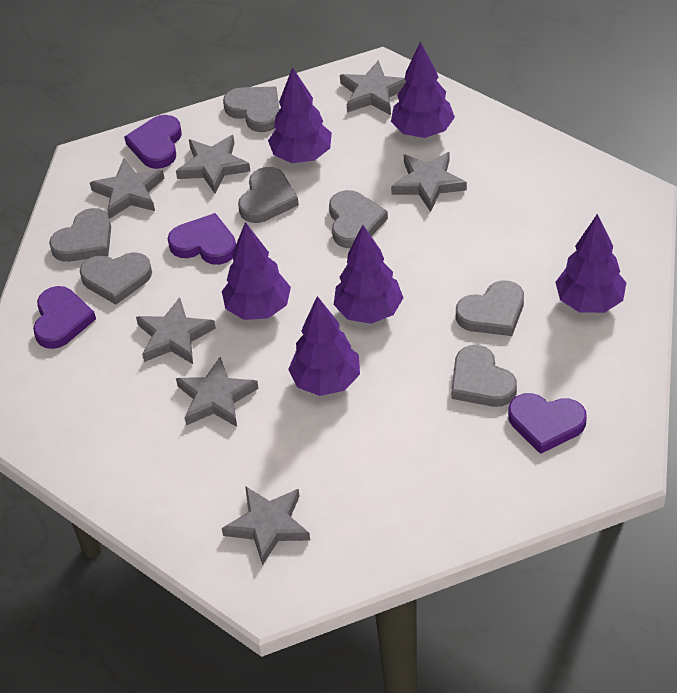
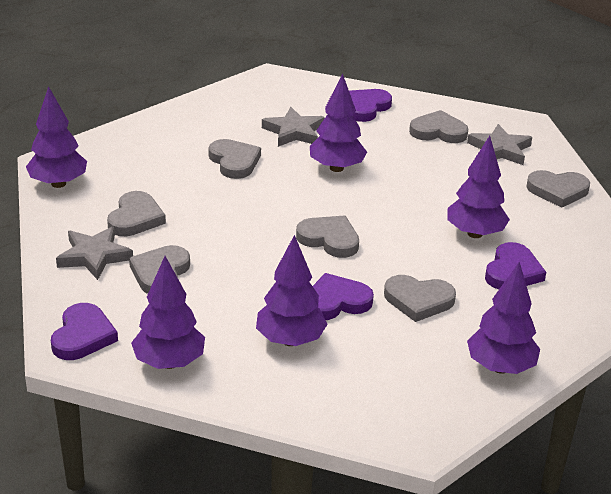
grey star: 7 -> 3

